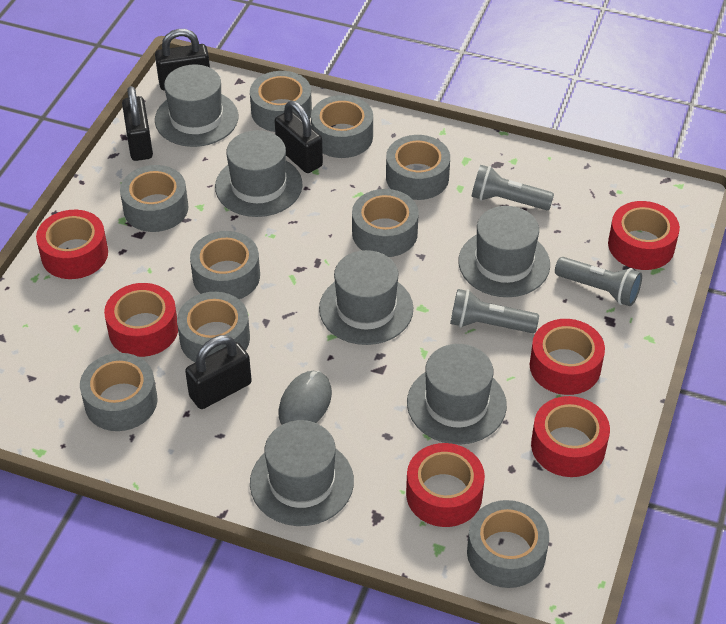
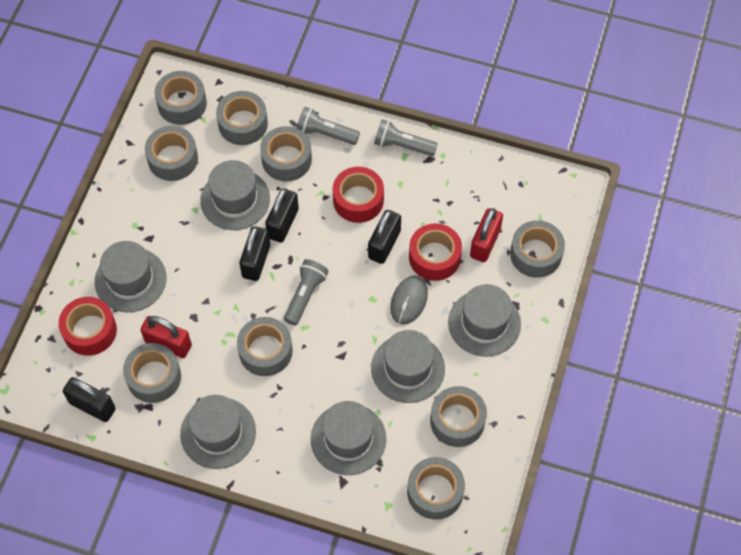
red padlock: 0 -> 2
red tape: 6 -> 3

